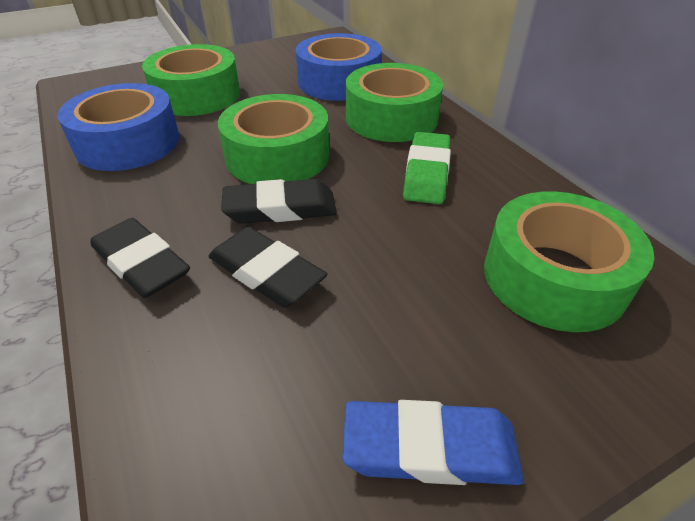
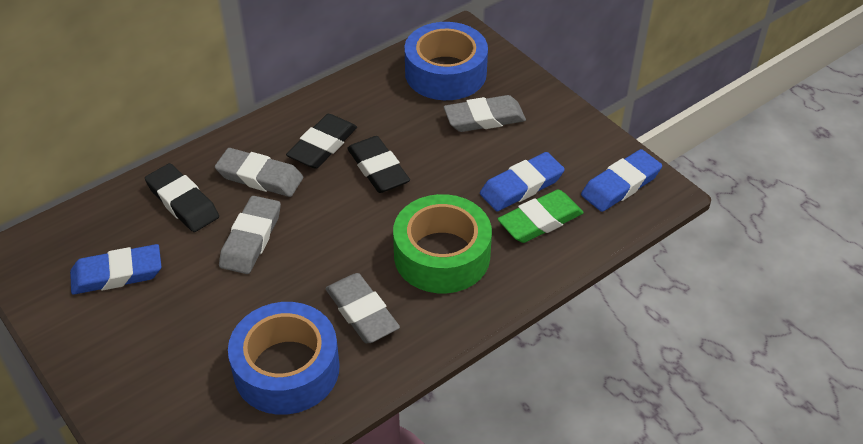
blue eraser: 1 -> 3
green tape: 4 -> 1
grey eraser: 0 -> 4

